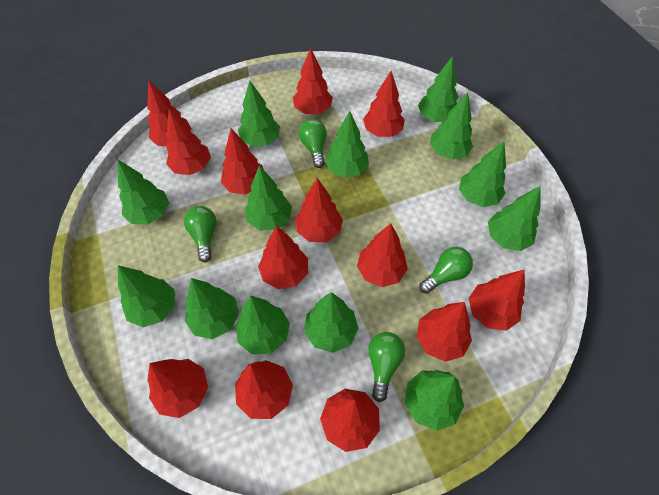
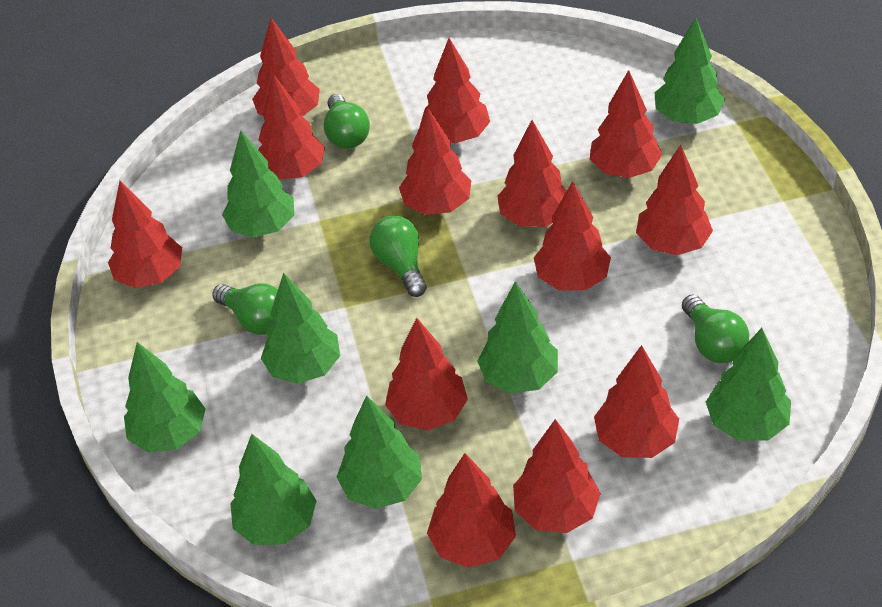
green tree: 13 -> 8

